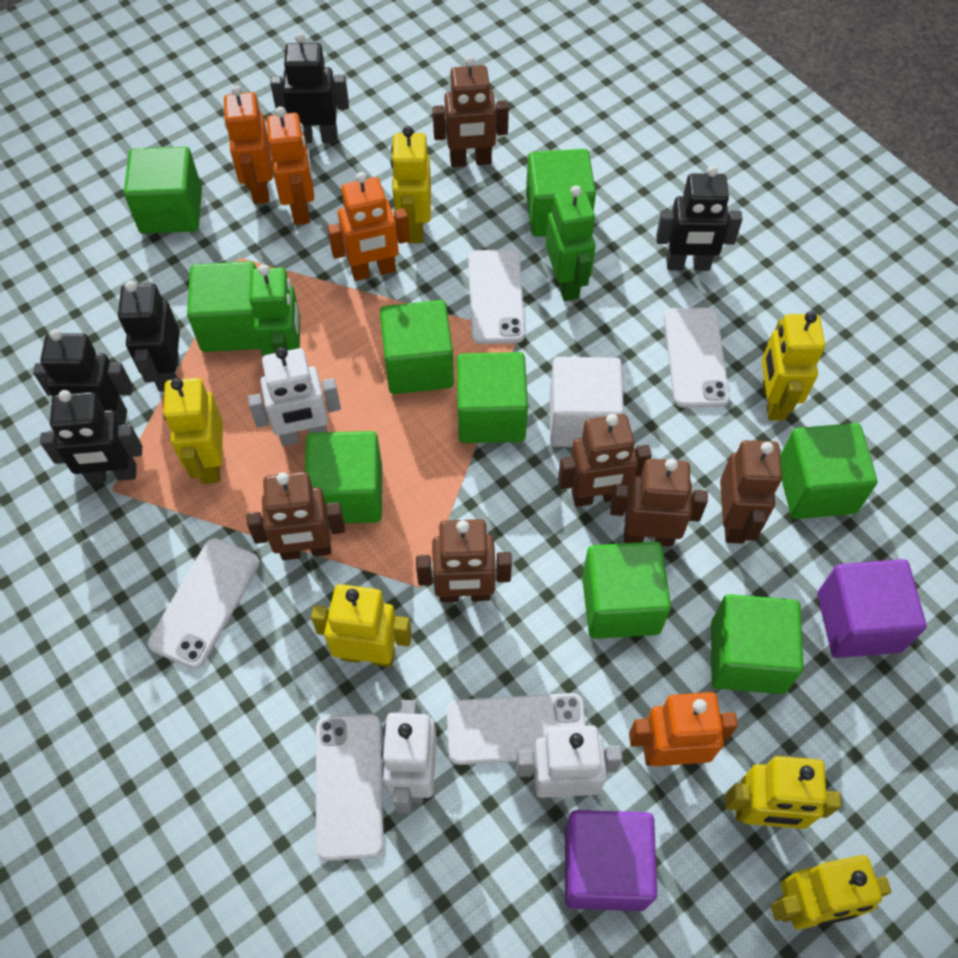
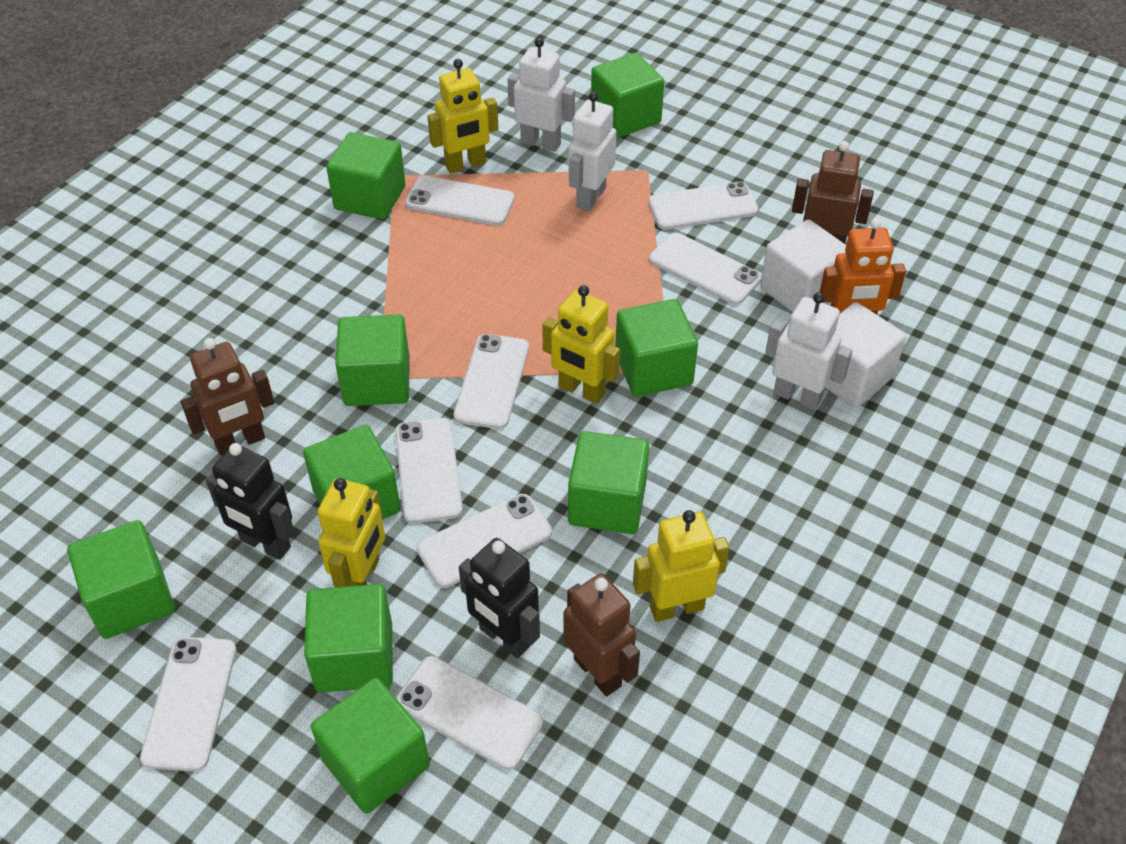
black robot: 5 -> 2
brown robot: 6 -> 3
green robot: 2 -> 0
orange robot: 4 -> 1
purple cube: 2 -> 0
white cube: 1 -> 2
white phone: 5 -> 8
yellow robot: 6 -> 4

